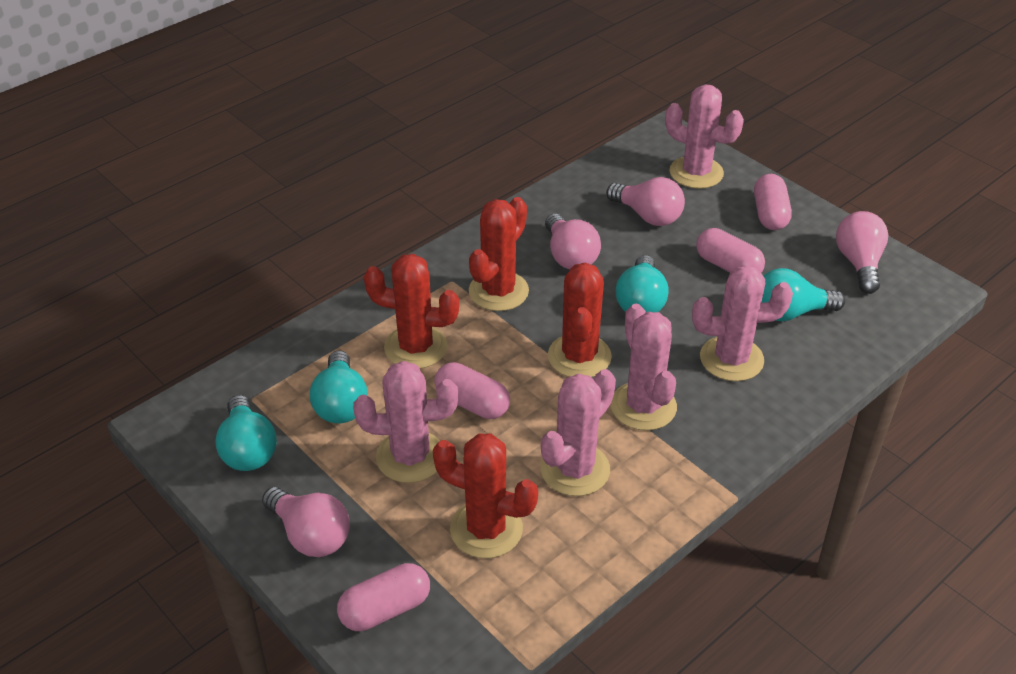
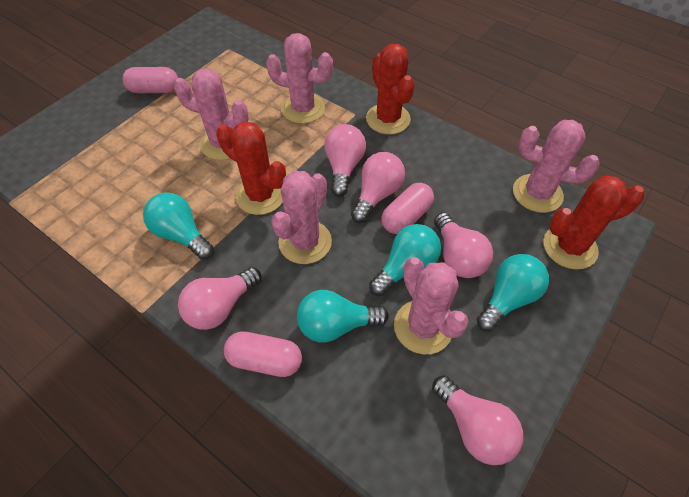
pink capsule: 4 -> 3
pink light bulb: 4 -> 5
red cactus: 4 -> 3

